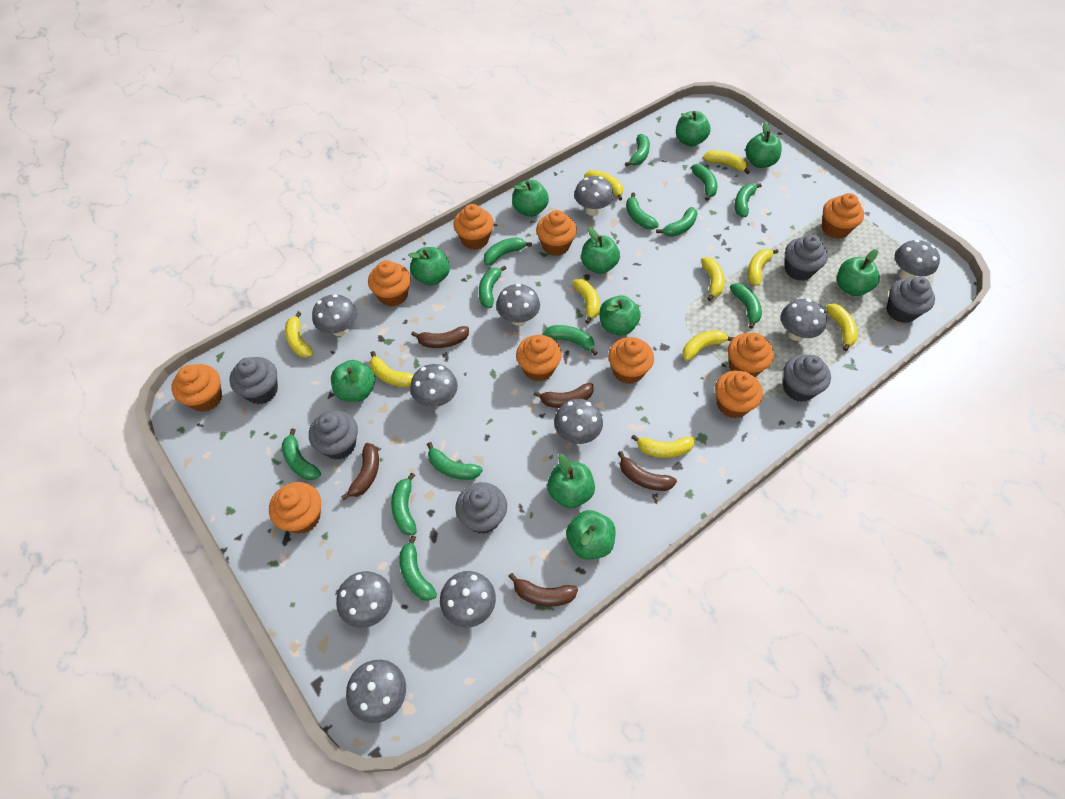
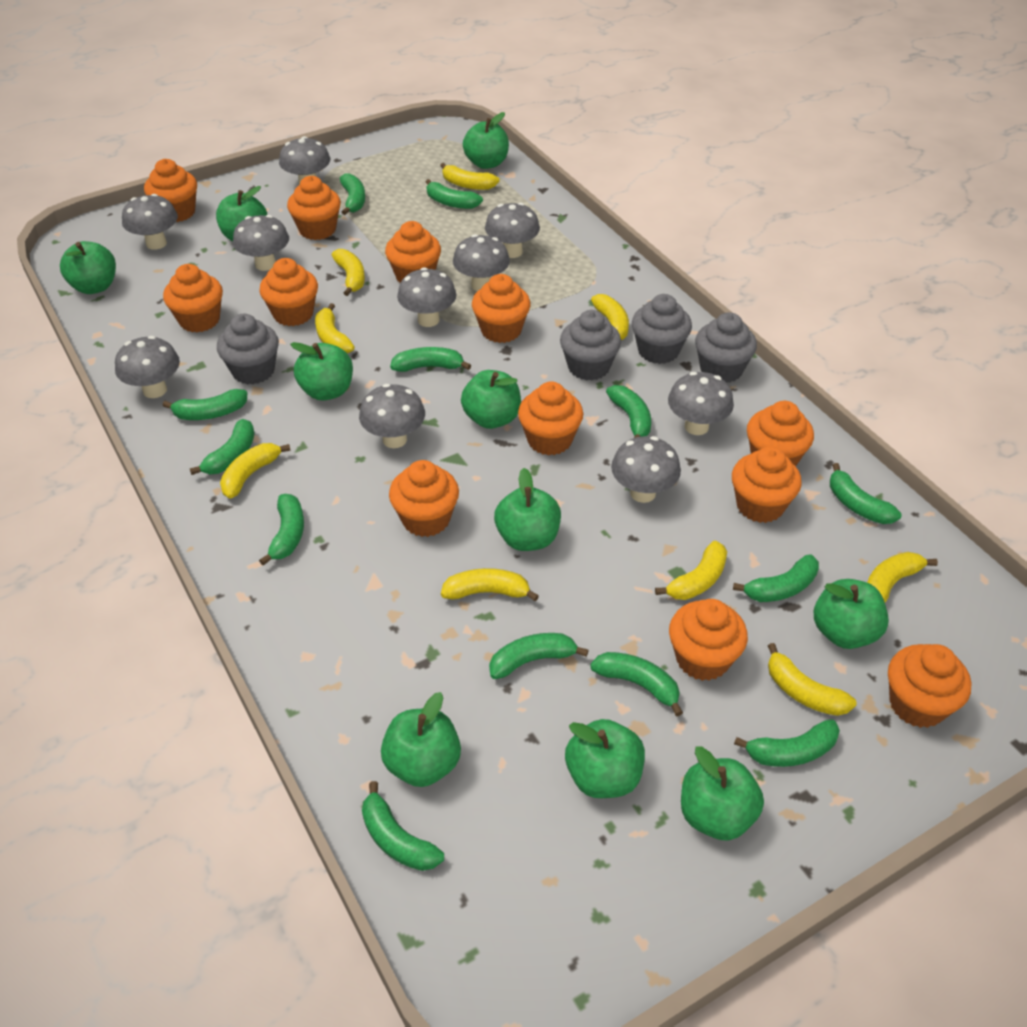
brown banana: 5 -> 0
grey cupcake: 6 -> 4
orange cupcake: 10 -> 12
yellow banana: 10 -> 9

